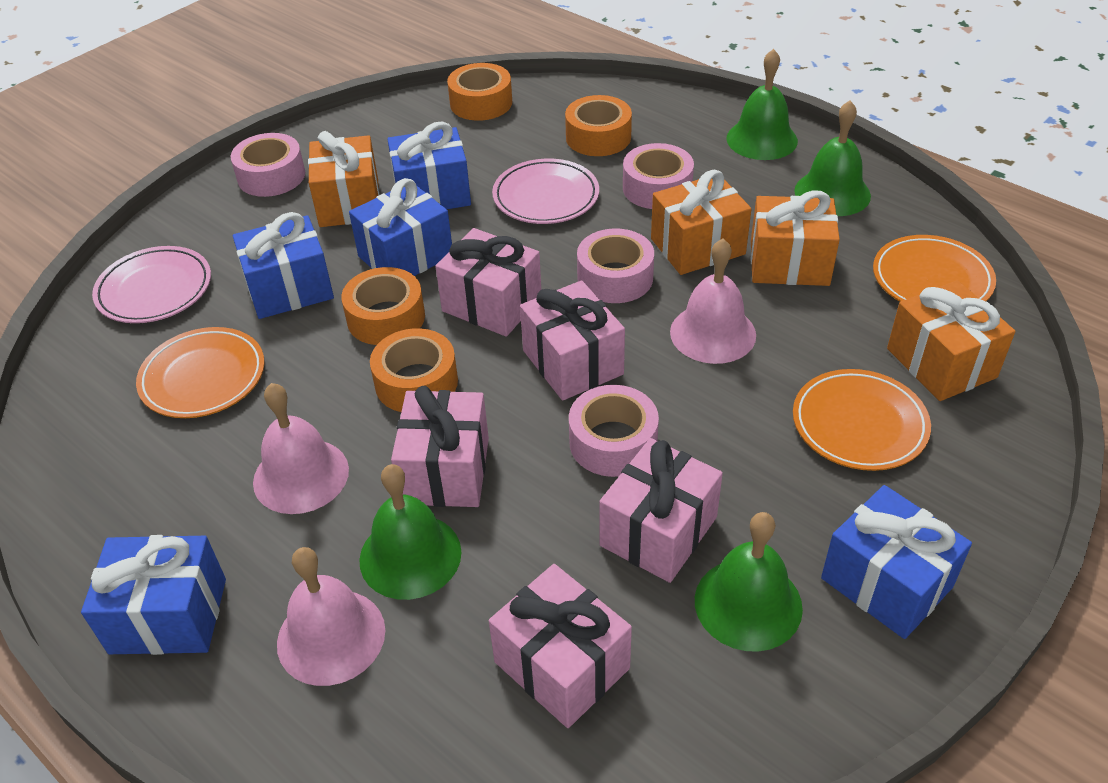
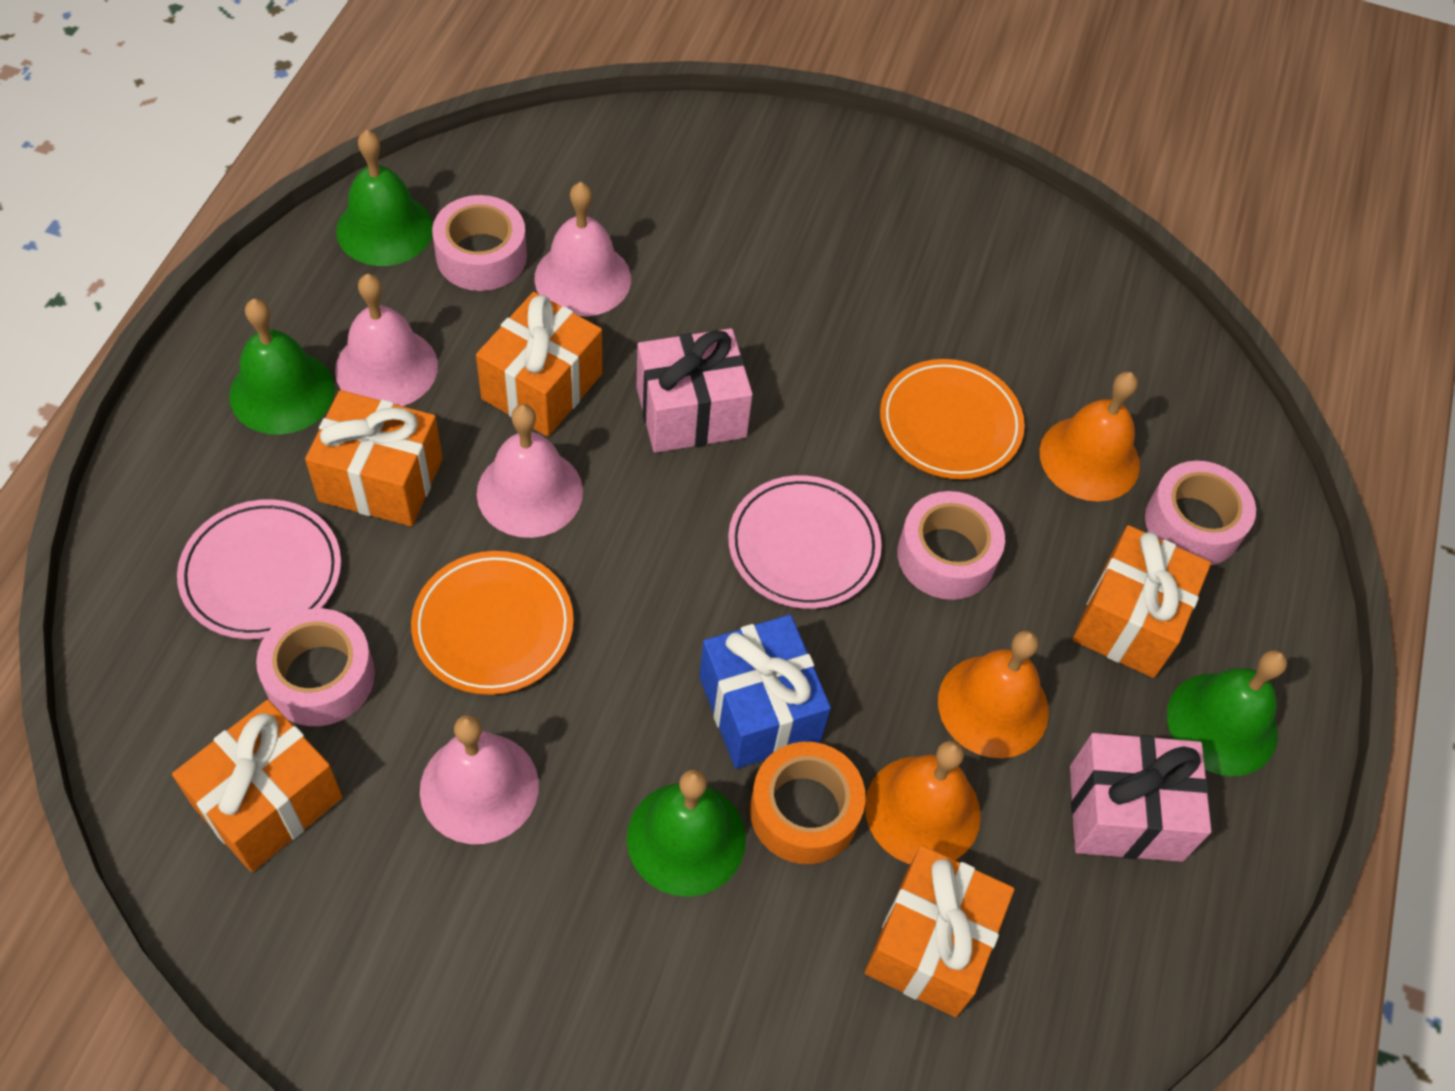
blue gift: 5 -> 1
orange bell: 0 -> 3
orange gift: 4 -> 5
orange plate: 3 -> 2
orange tape: 4 -> 1
pink bell: 3 -> 4
pink gift: 5 -> 2

